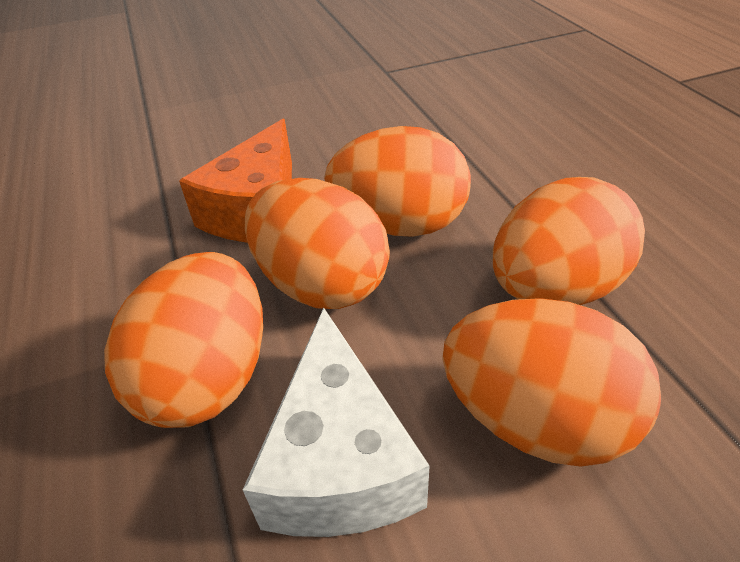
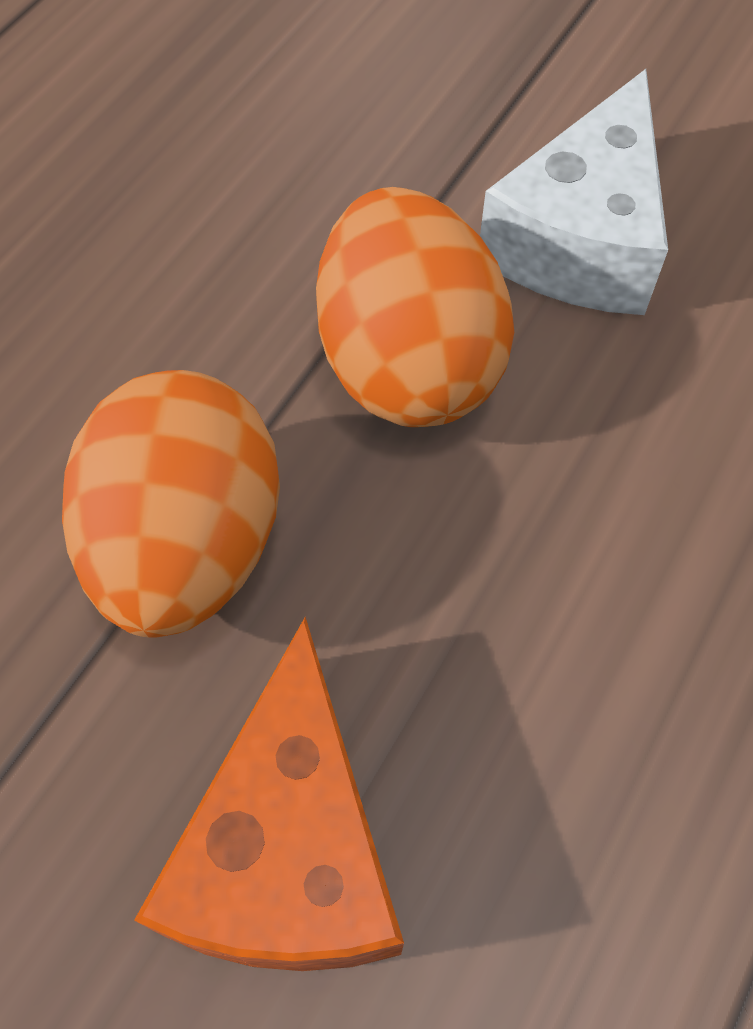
orange egg: 5 -> 2

